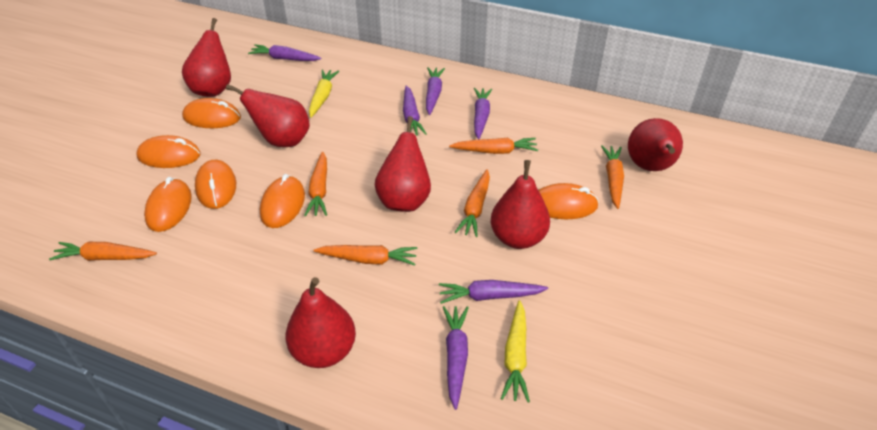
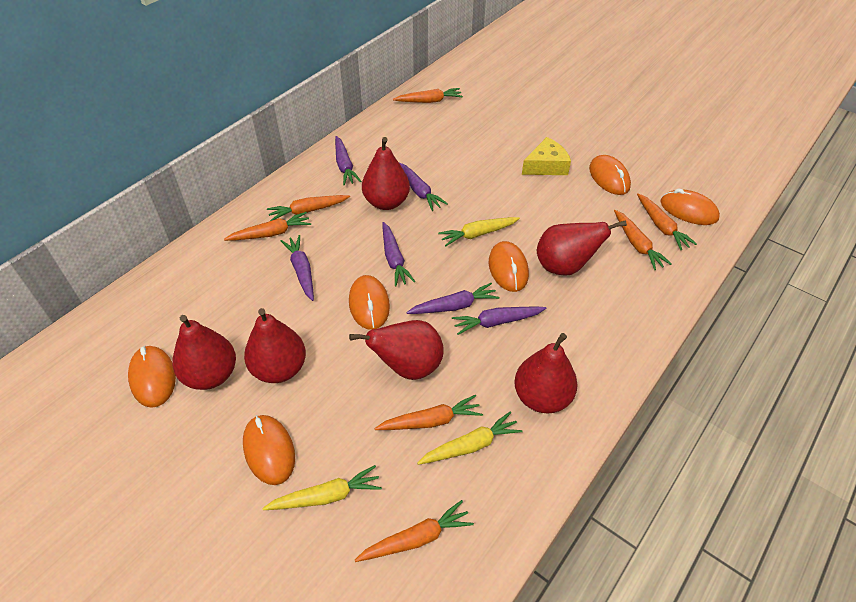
orange carrot: 6 -> 7
yellow carrot: 2 -> 3
yellow cheese: 0 -> 1

